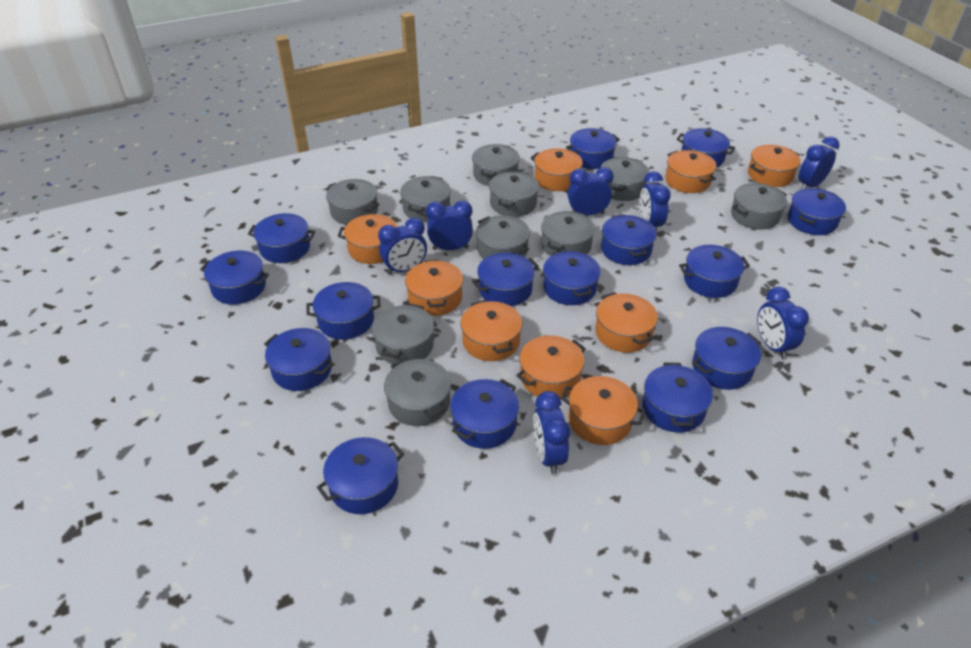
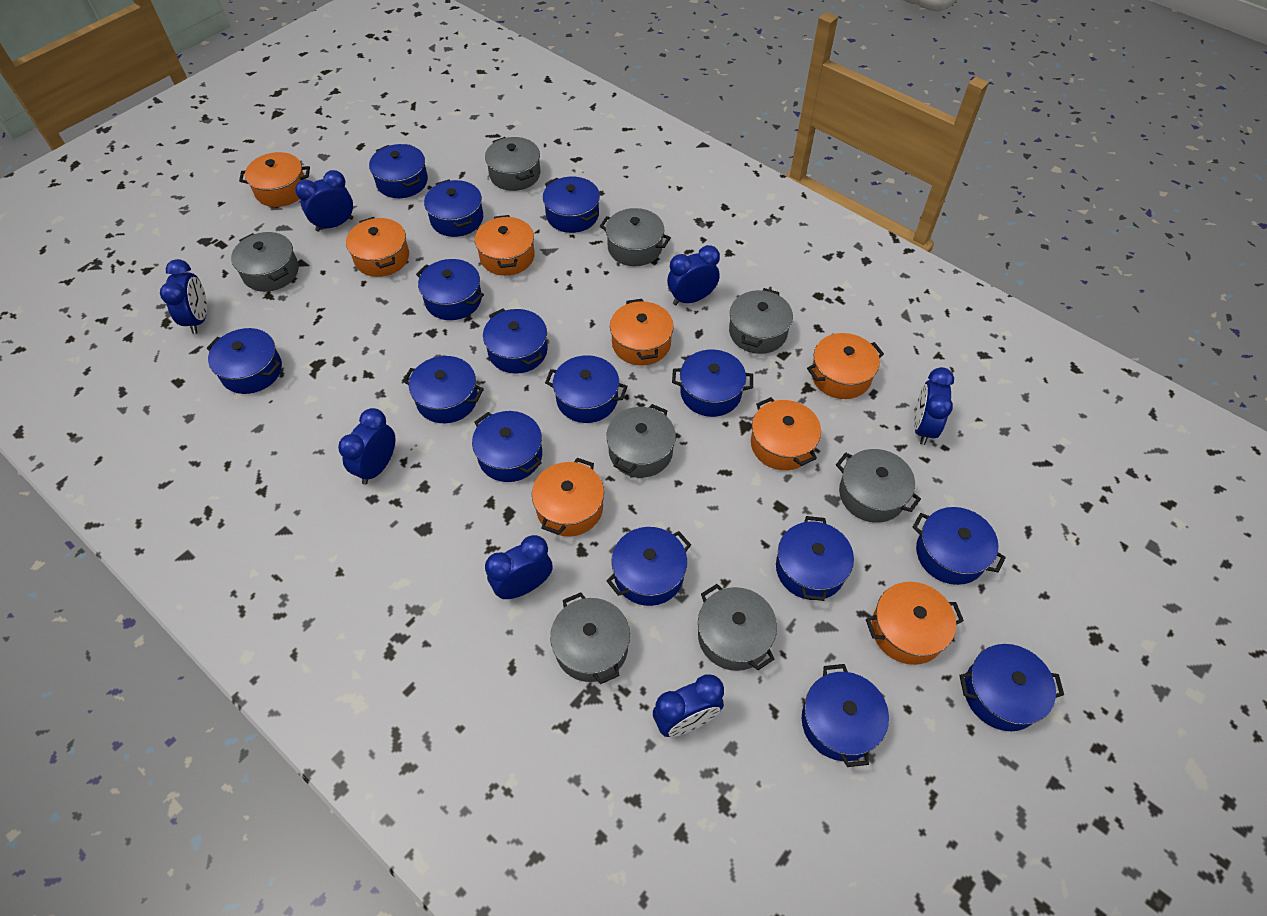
grey pot: 10 -> 8
orange pot: 9 -> 8

